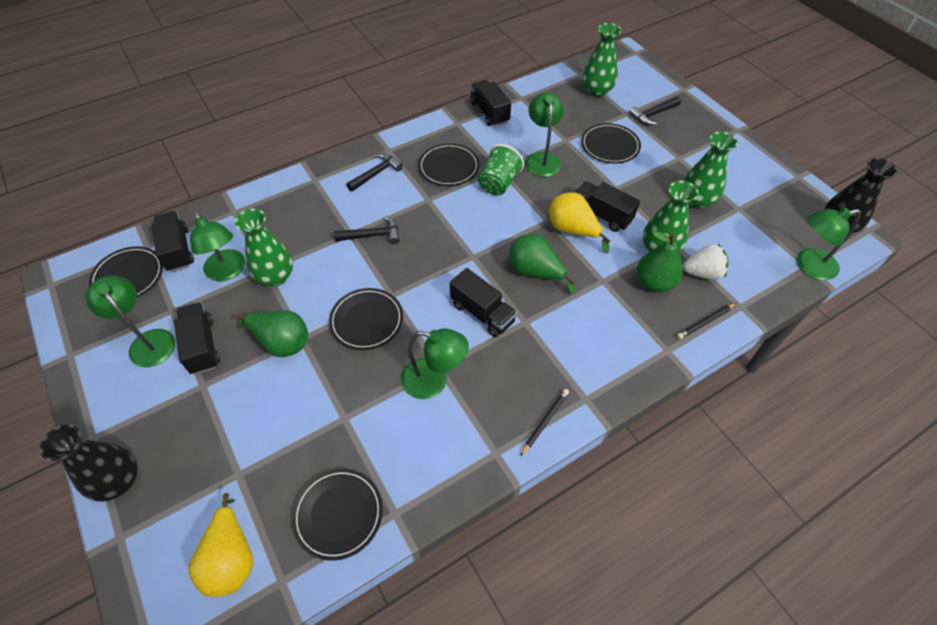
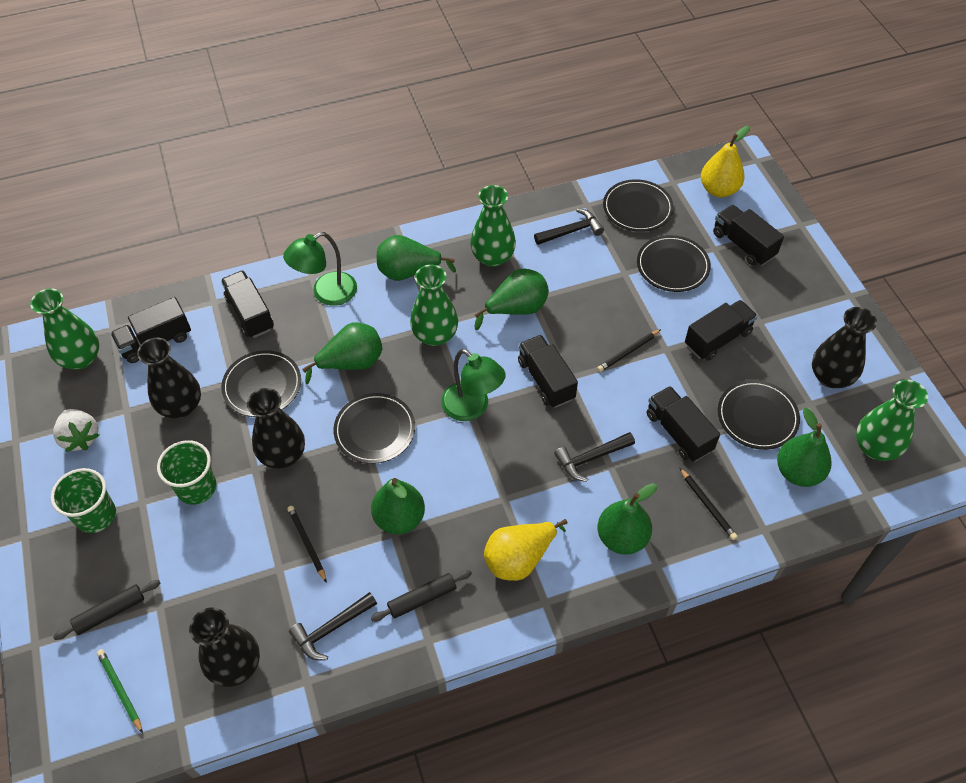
black pencil: 2 -> 3
black rolling pin: 0 -> 2
black truck: 5 -> 6
black vase: 2 -> 4
green cup: 1 -> 2
green lamp: 5 -> 2
green pear: 3 -> 6
green pencil: 0 -> 1

